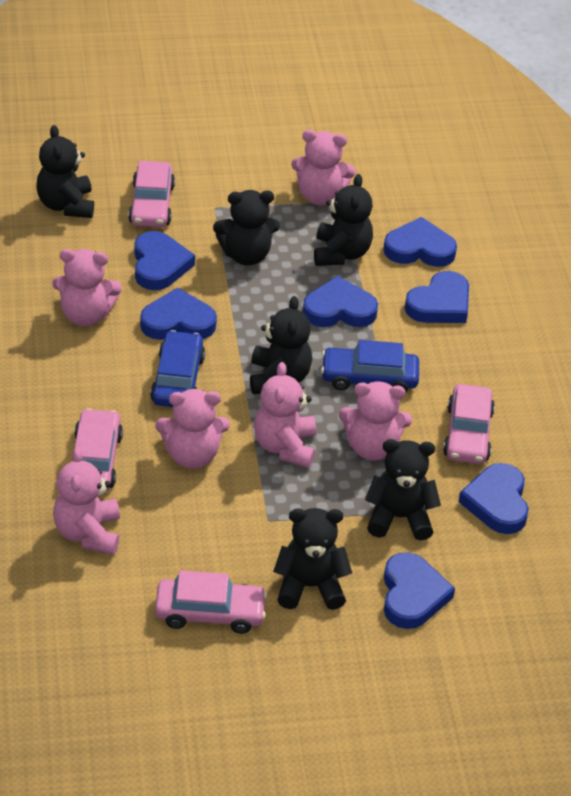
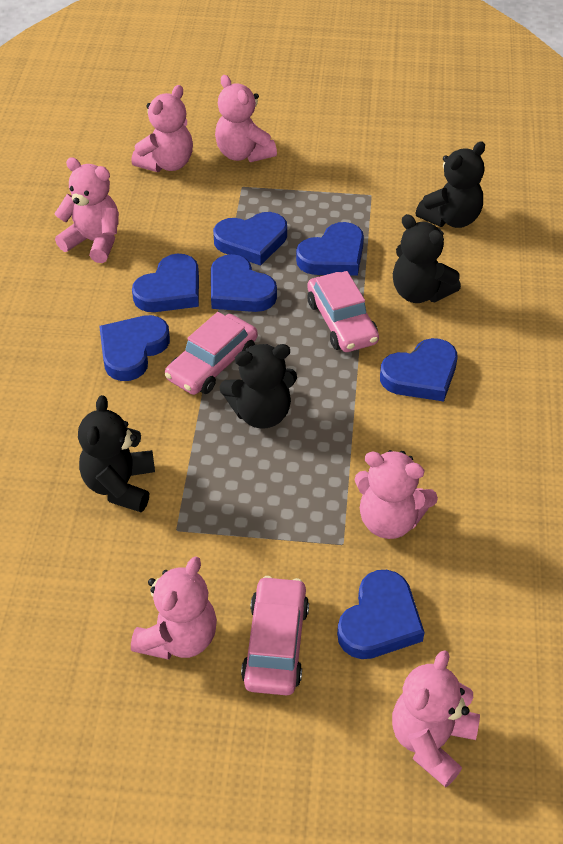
black teddy bear: 6 -> 4
blue car: 2 -> 0
pink car: 4 -> 3

